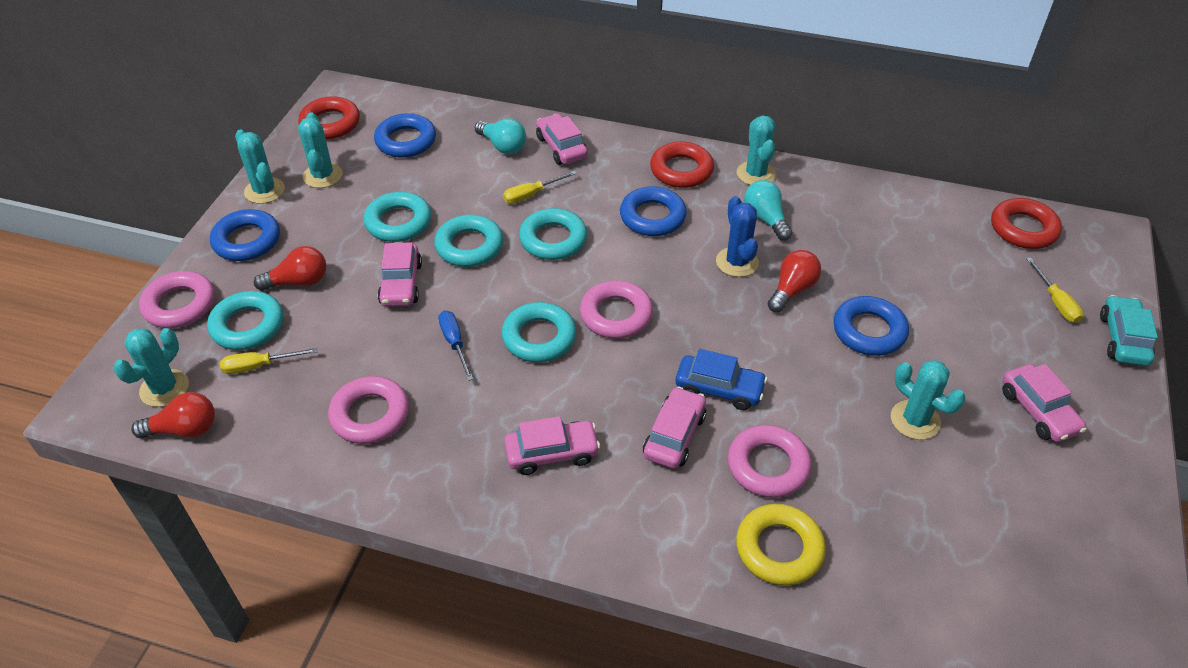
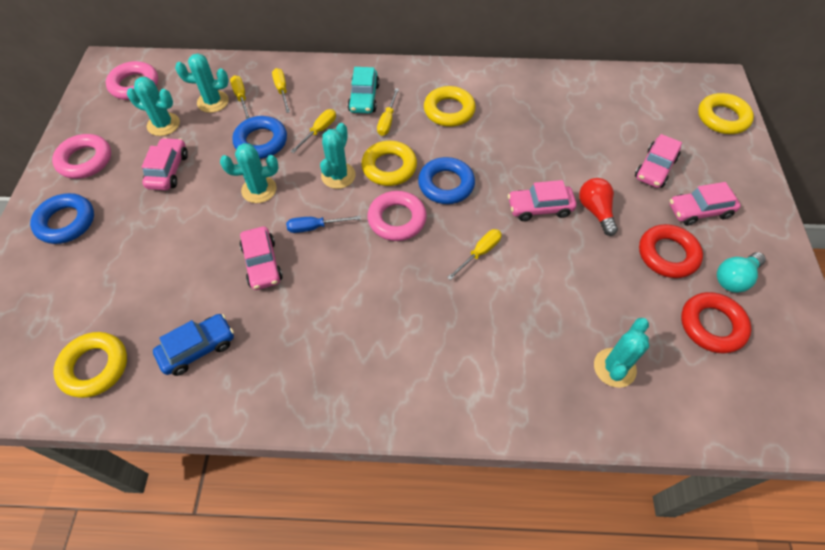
blue cactus: 1 -> 0
blue ring: 4 -> 3
pink ring: 4 -> 3
red light bulb: 3 -> 1
red ring: 3 -> 2
turquoise light bulb: 2 -> 1
turquoise ring: 5 -> 0
yellow ring: 1 -> 4
yellow screwdriver: 3 -> 5

